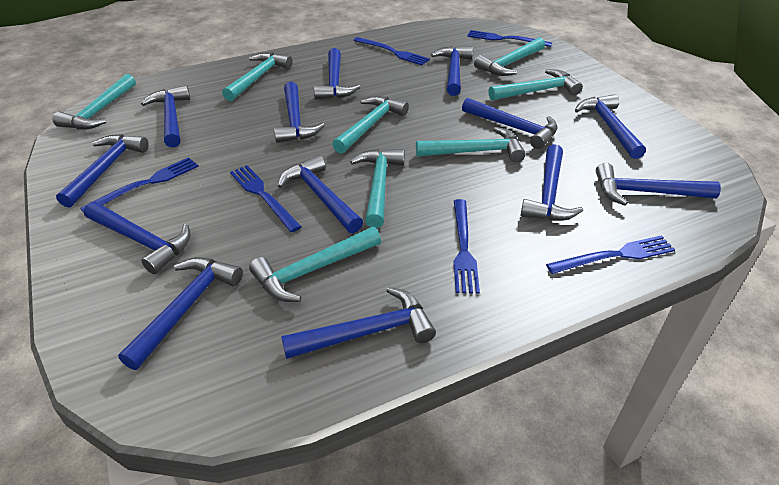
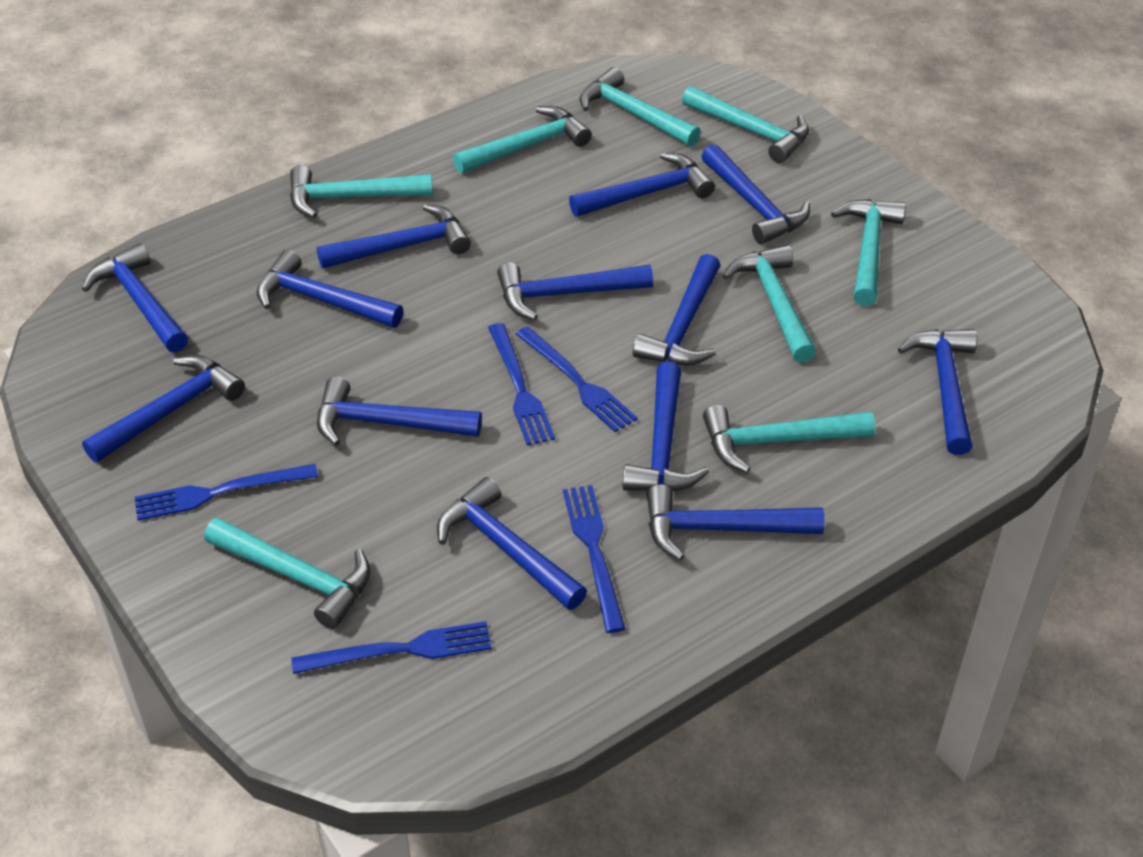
blue fork: 6 -> 5

